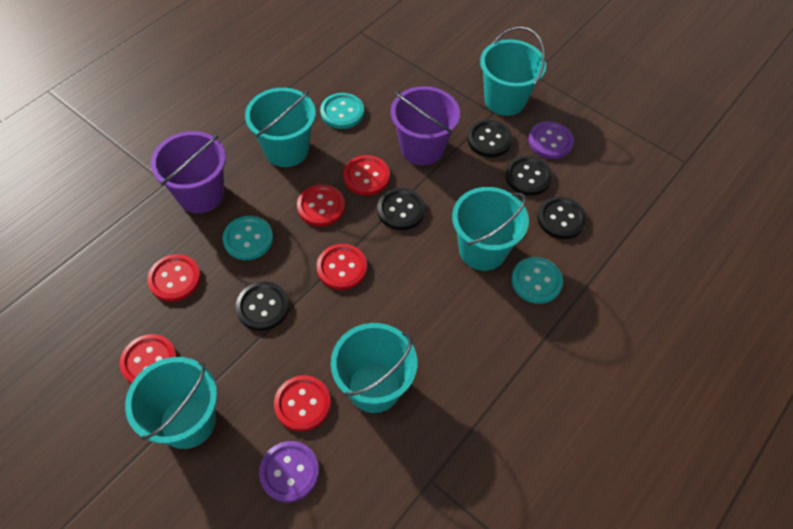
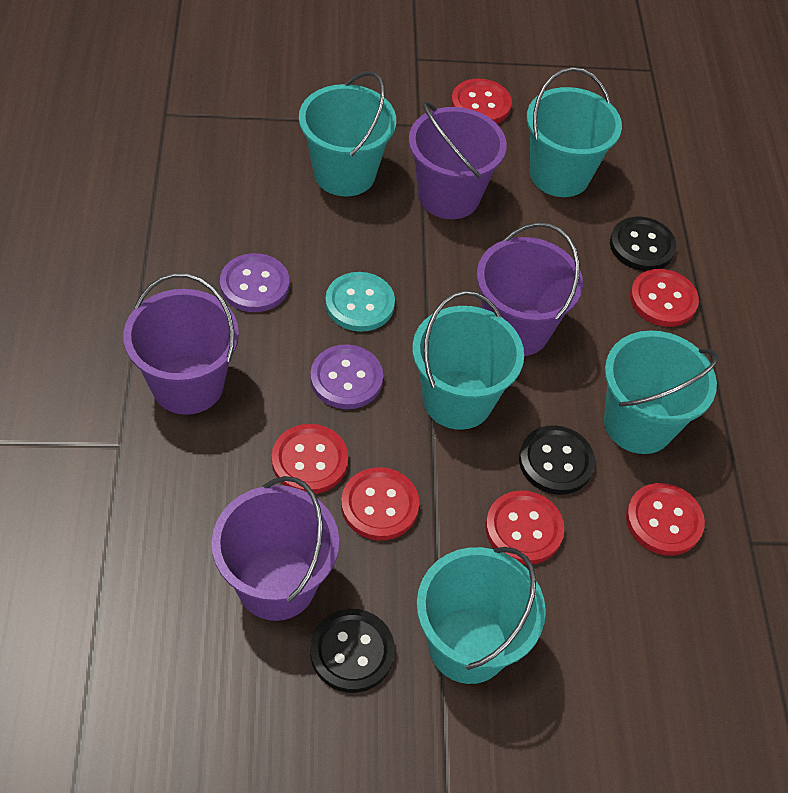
black button: 5 -> 3
purple bucket: 2 -> 4
turquoise button: 3 -> 1

